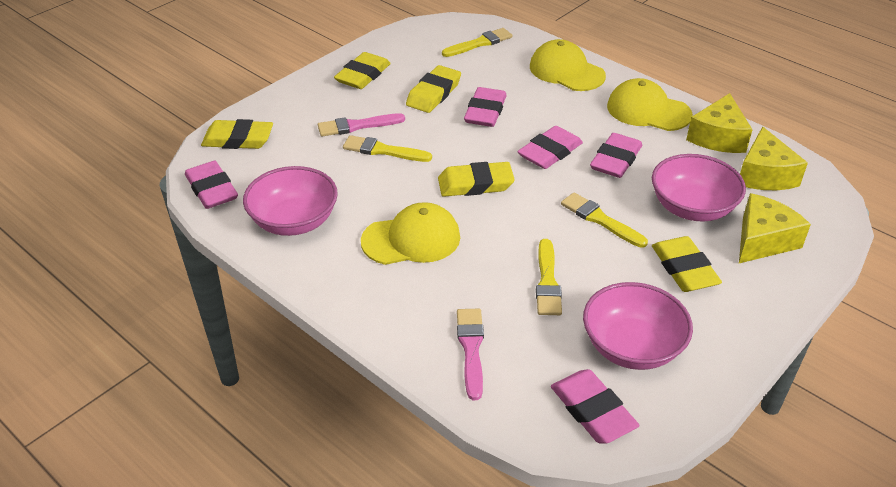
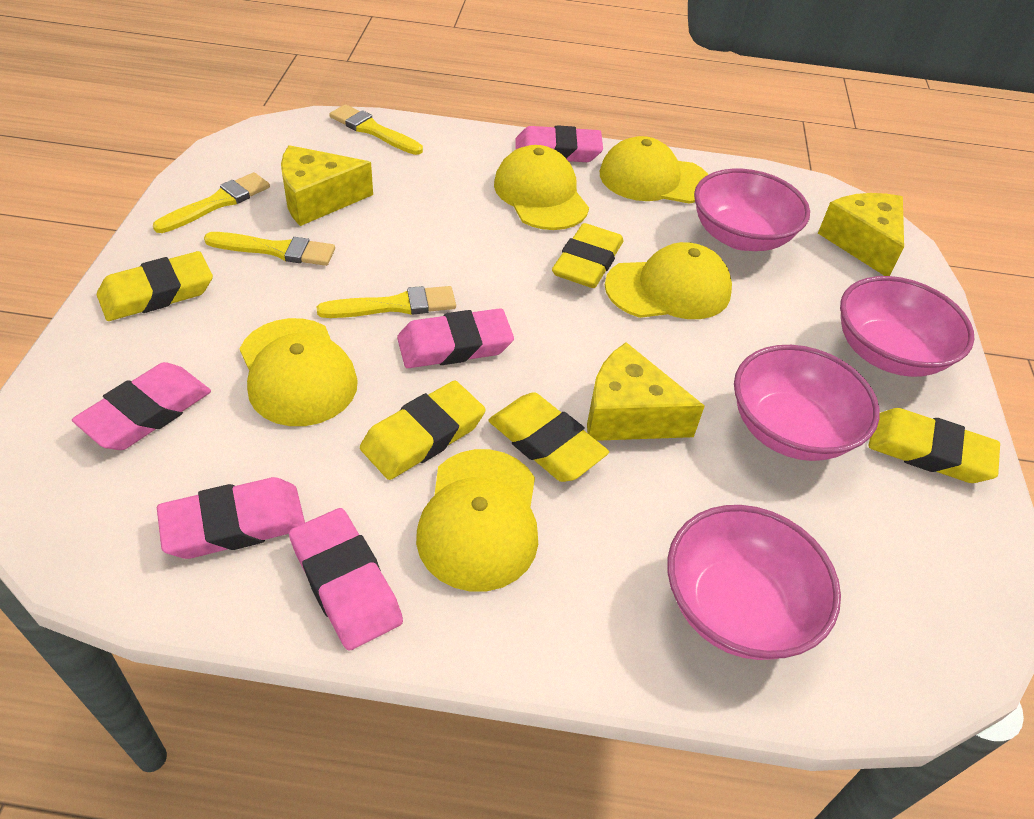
pink bowl: 3 -> 4
pink brush: 2 -> 0
yellow cap: 3 -> 5

